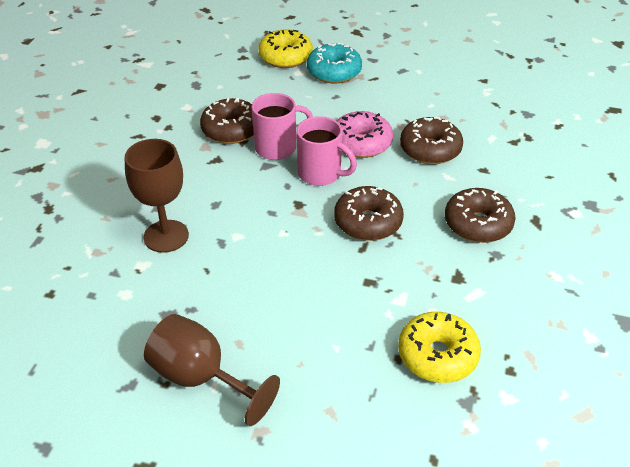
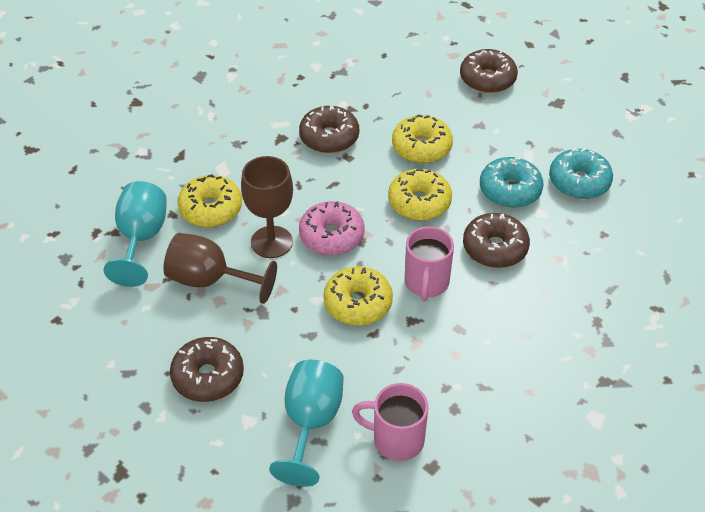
turquoise donut: 1 -> 2
turquoise goblet: 0 -> 2
yellow donut: 2 -> 4

